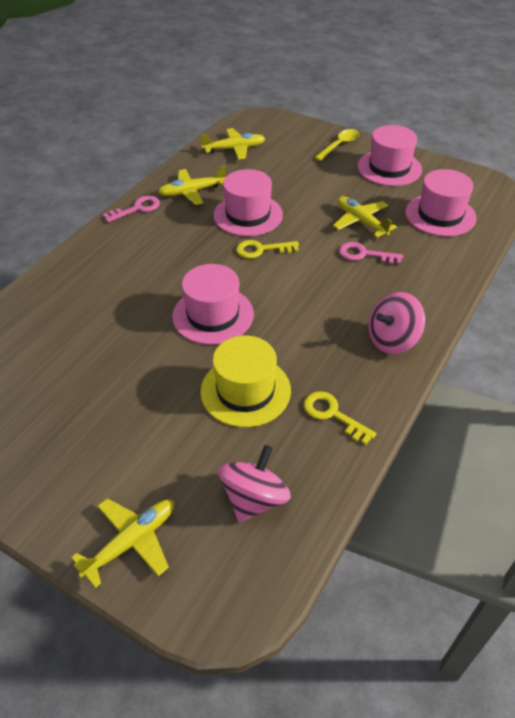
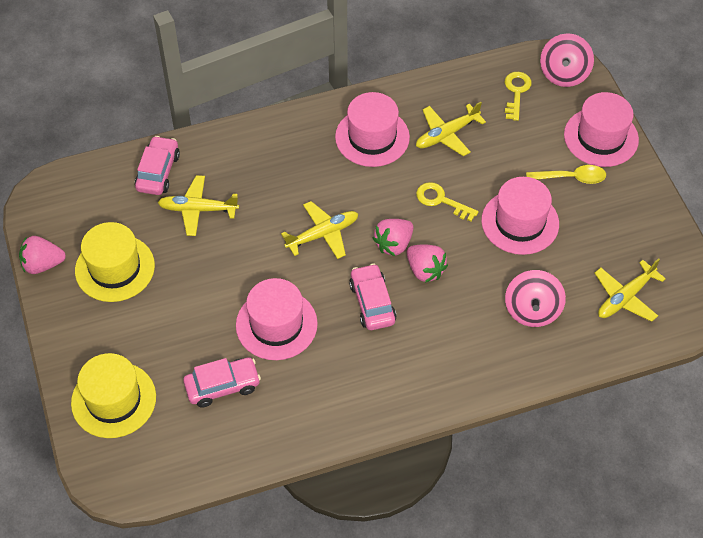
pink car: 0 -> 3
pink key: 2 -> 0
pink strawberry: 0 -> 3
yellow hat: 1 -> 2

